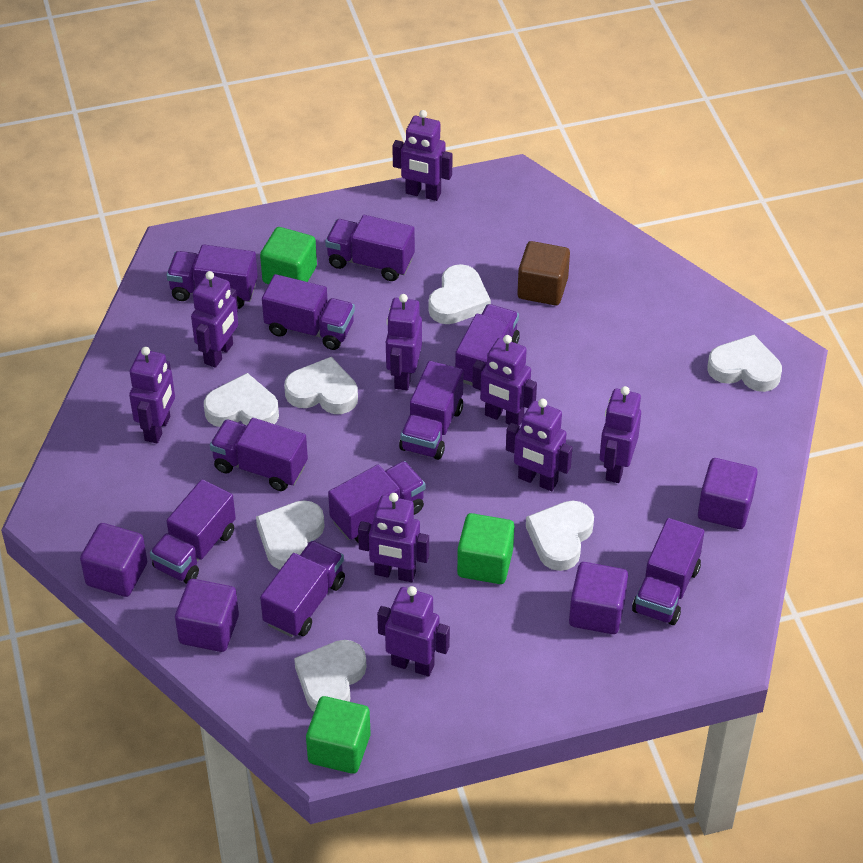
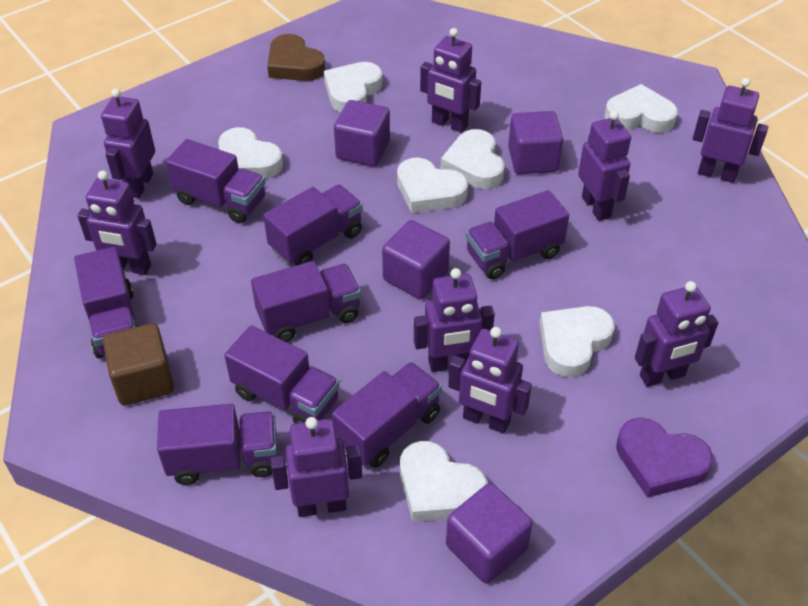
brown heart: 0 -> 1
green cube: 3 -> 0
purple heart: 0 -> 1
purple truck: 10 -> 8

